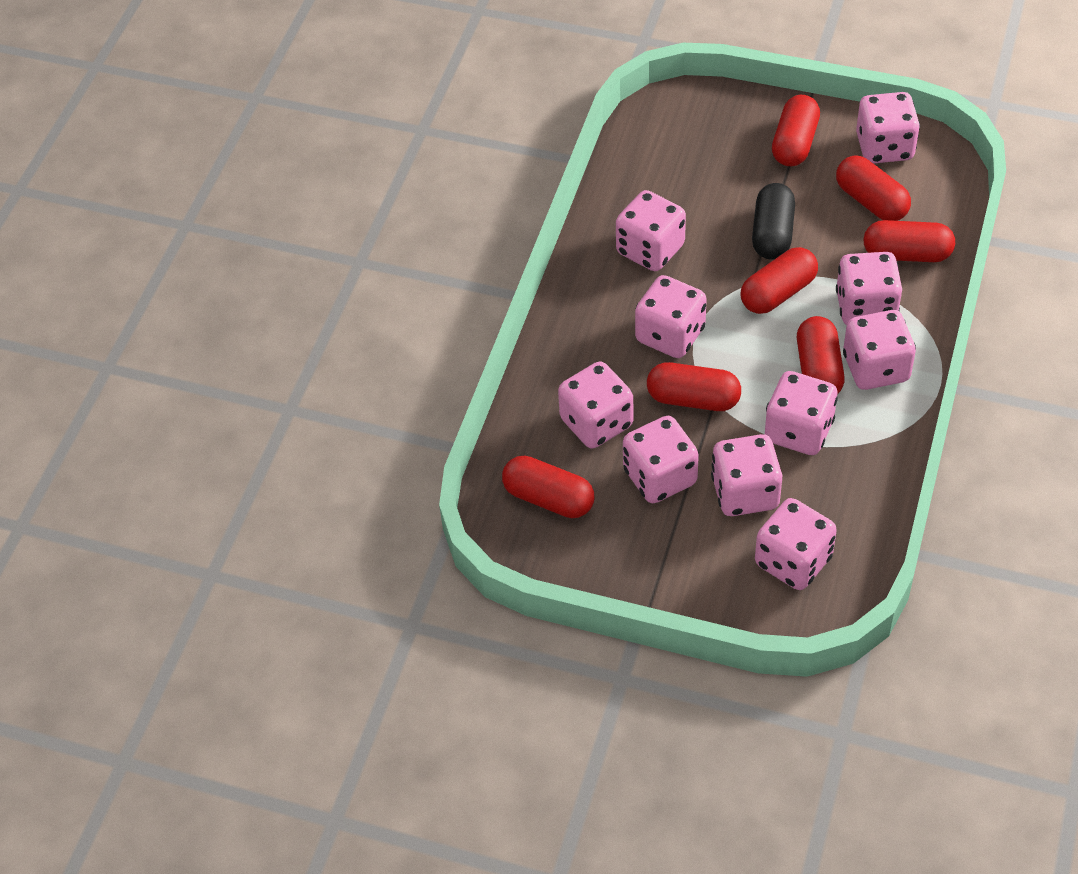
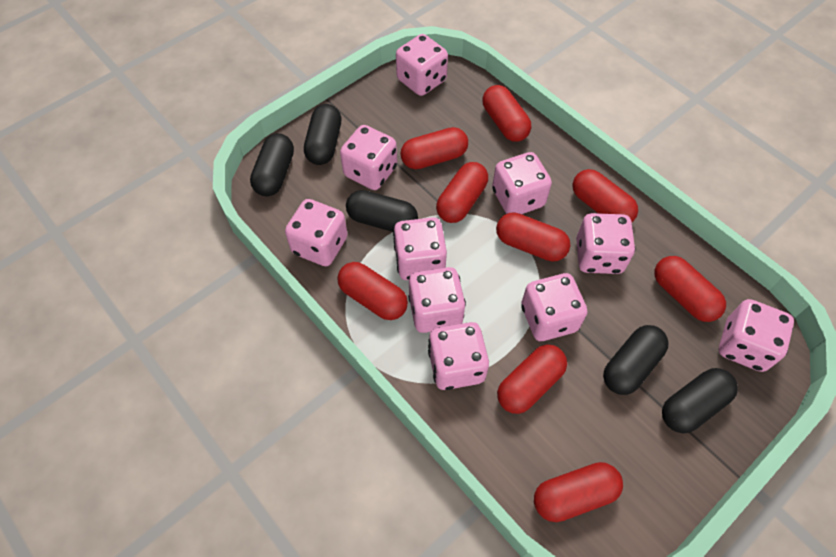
black capsule: 1 -> 5
red capsule: 7 -> 9

